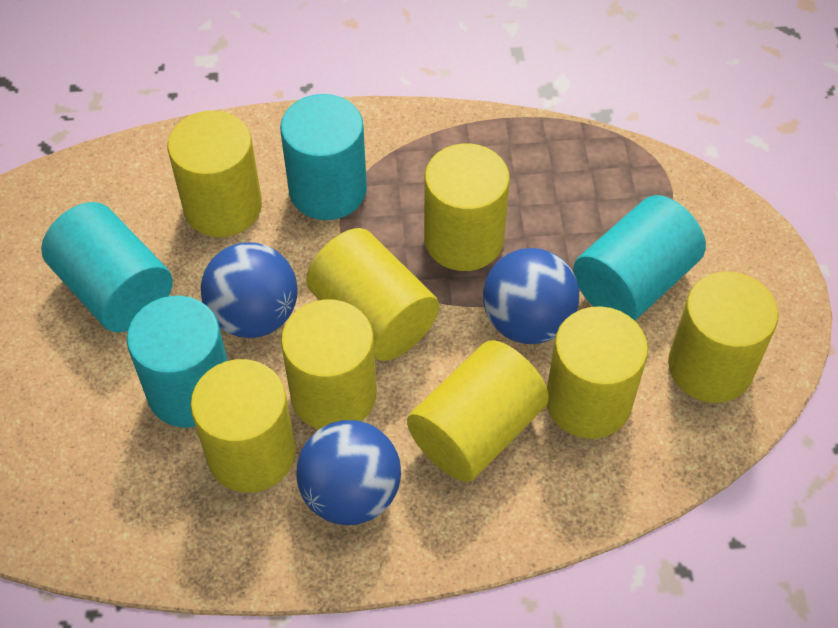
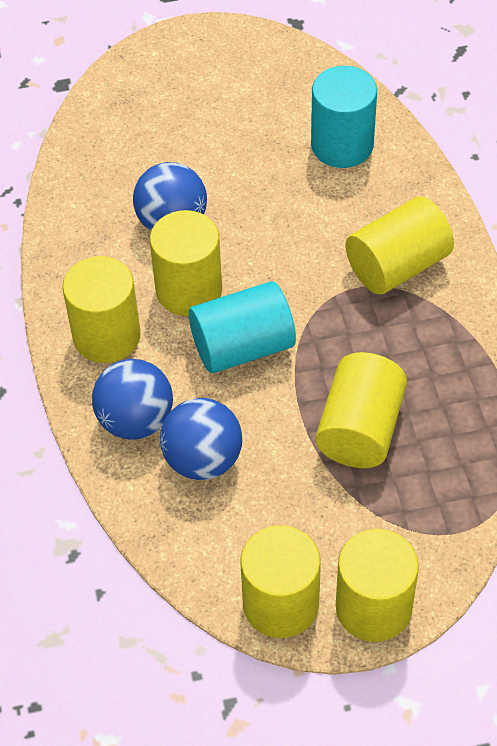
turquoise cylinder: 4 -> 2
yellow cylinder: 8 -> 6

